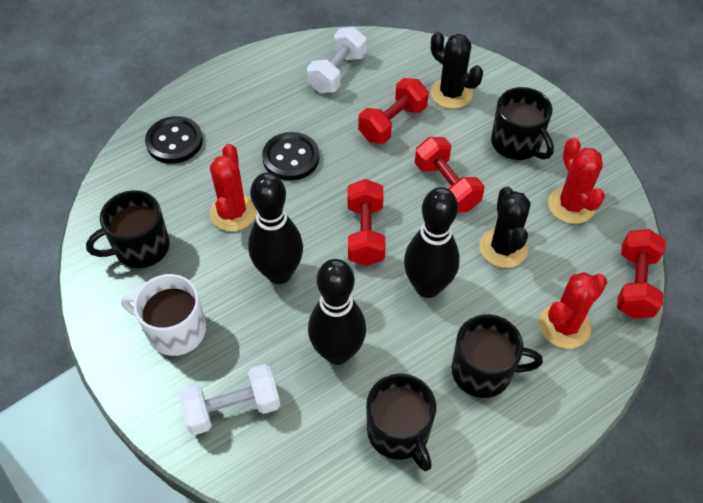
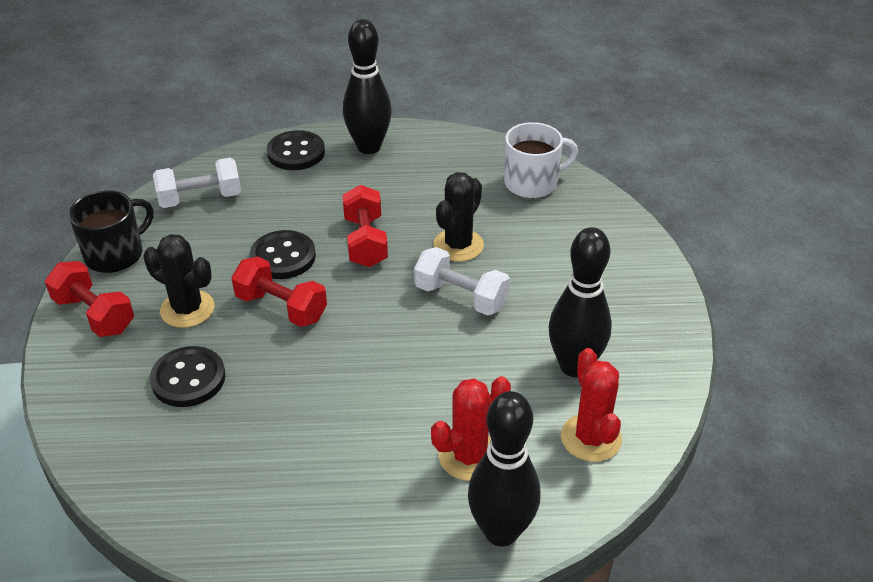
black button: 2 -> 3
black mug: 4 -> 1
red cactus: 3 -> 2
red dumbbell: 4 -> 3

